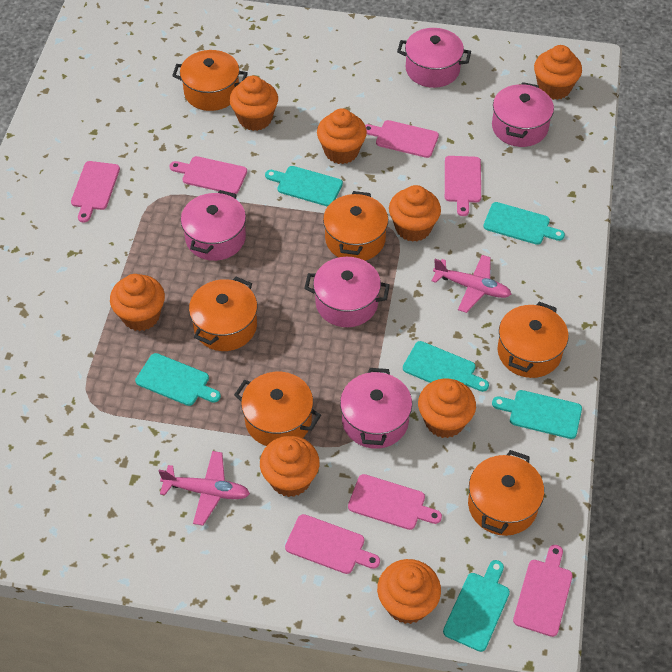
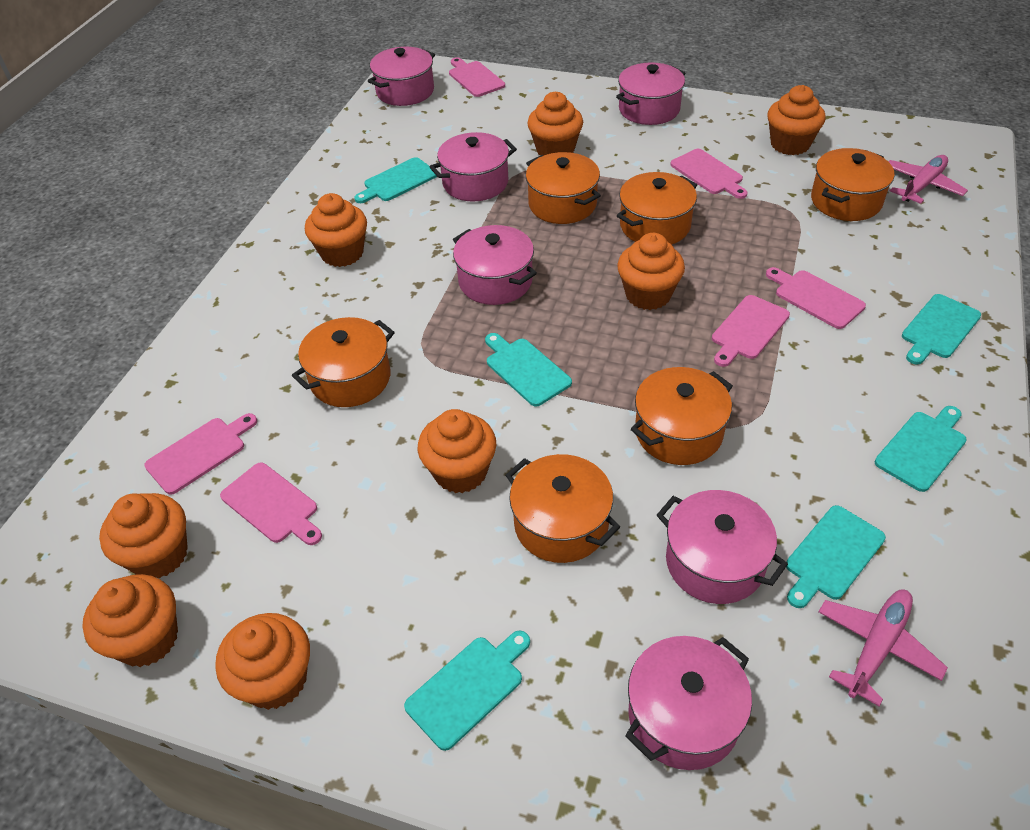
pink cutting board: 7 -> 6
pink pot: 5 -> 6

